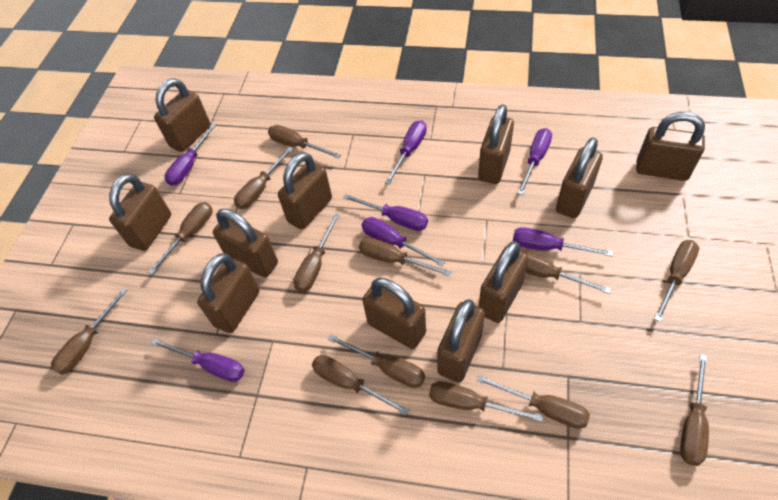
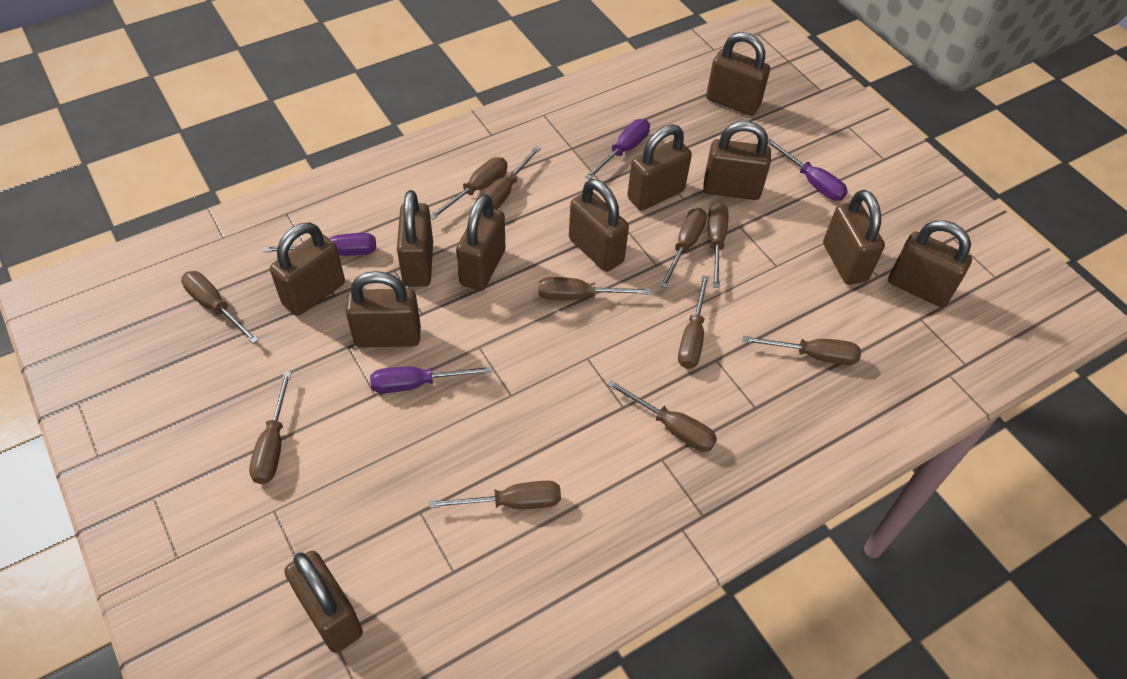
brown screwdriver: 13 -> 11
purple screwdriver: 7 -> 4

